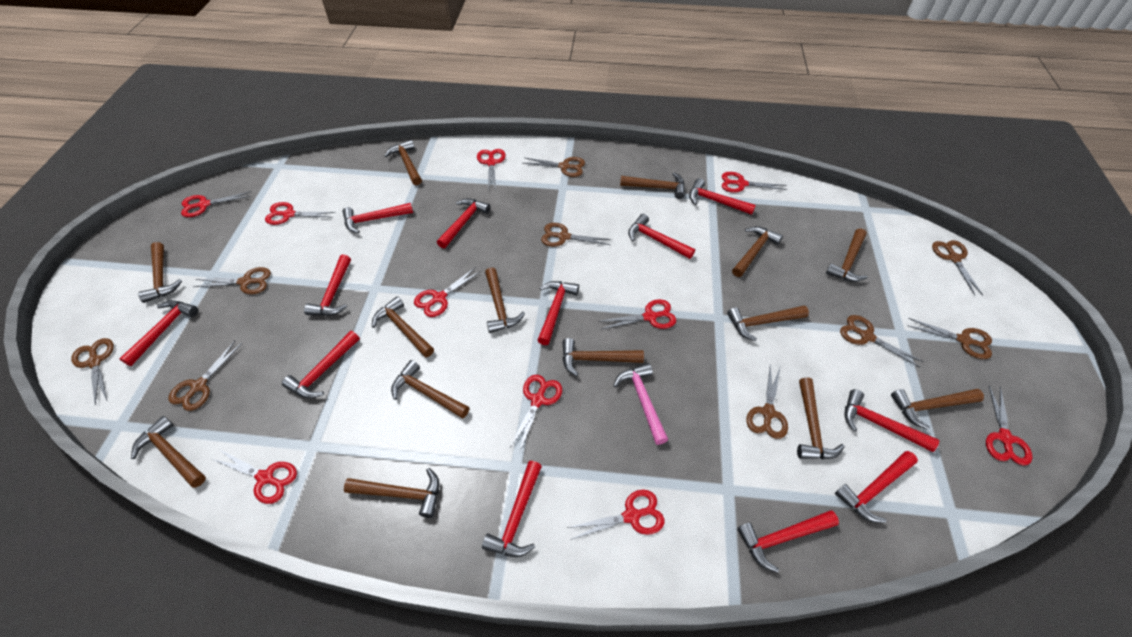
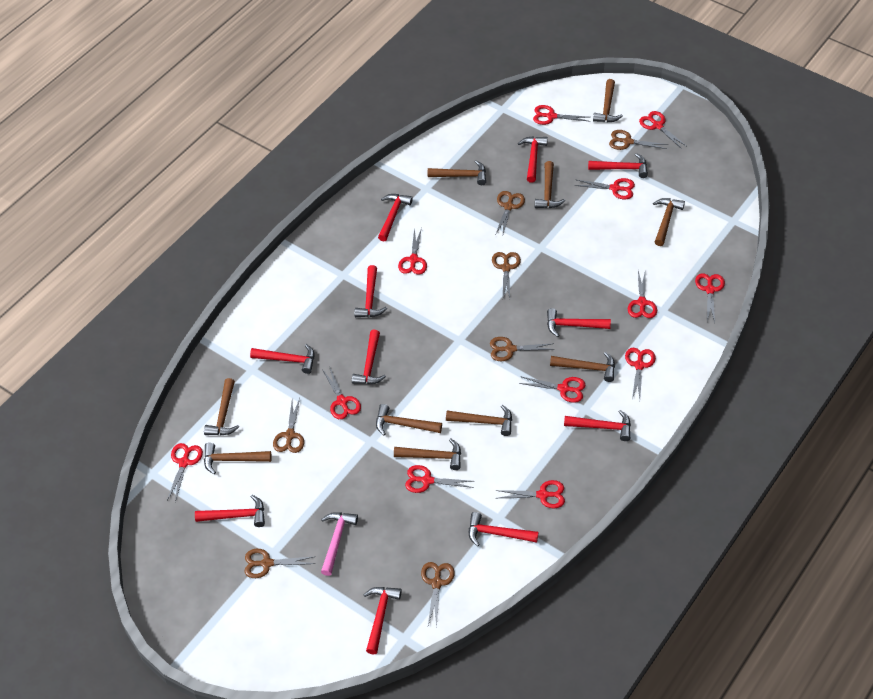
brown hammer: 14 -> 10
brown scissors: 9 -> 7
red hammer: 12 -> 11
red scissors: 10 -> 12

